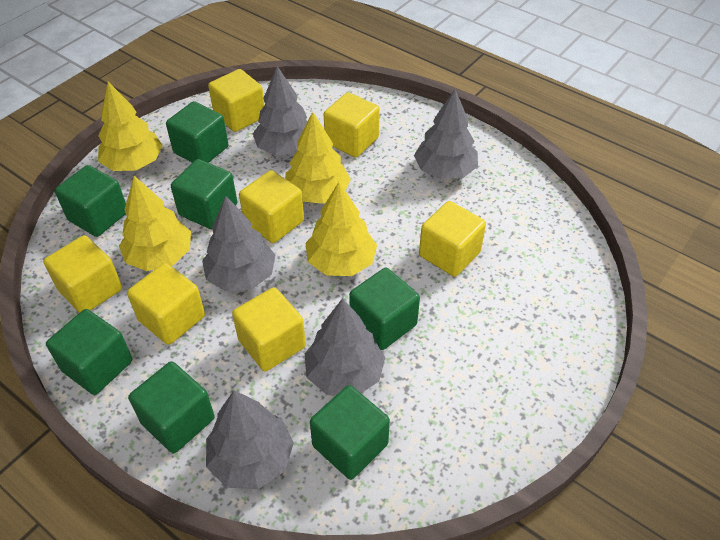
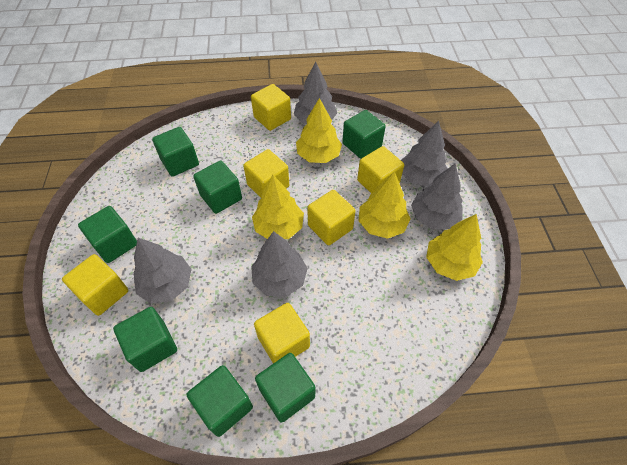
yellow cube: 7 -> 6

